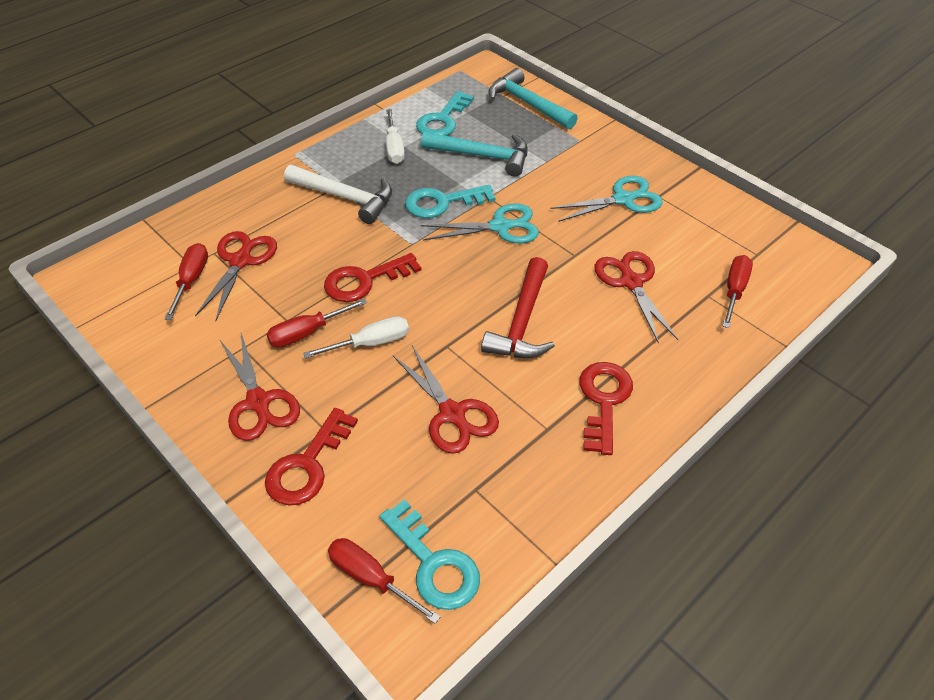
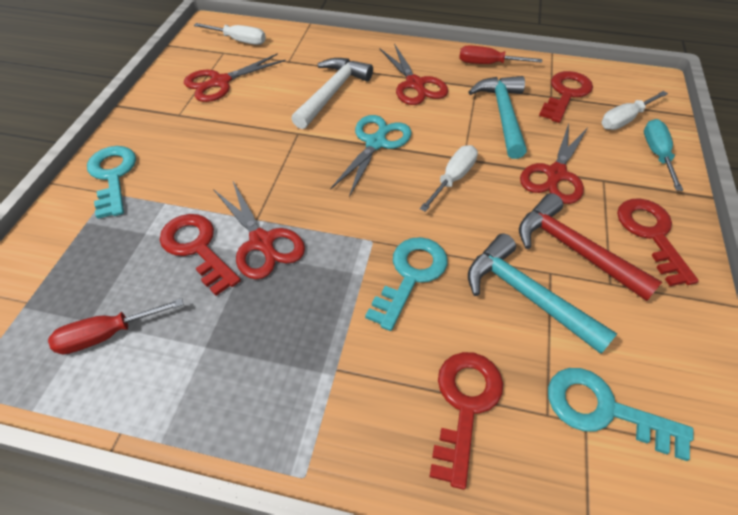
red key: 3 -> 4
red screwdriver: 4 -> 2
turquoise scissors: 2 -> 1
turquoise screwdriver: 0 -> 1
white screwdriver: 2 -> 3

